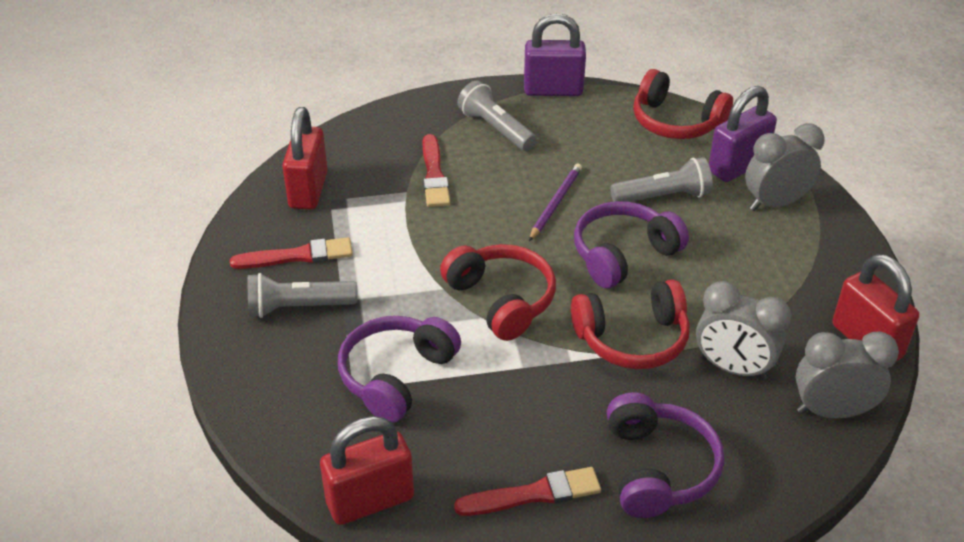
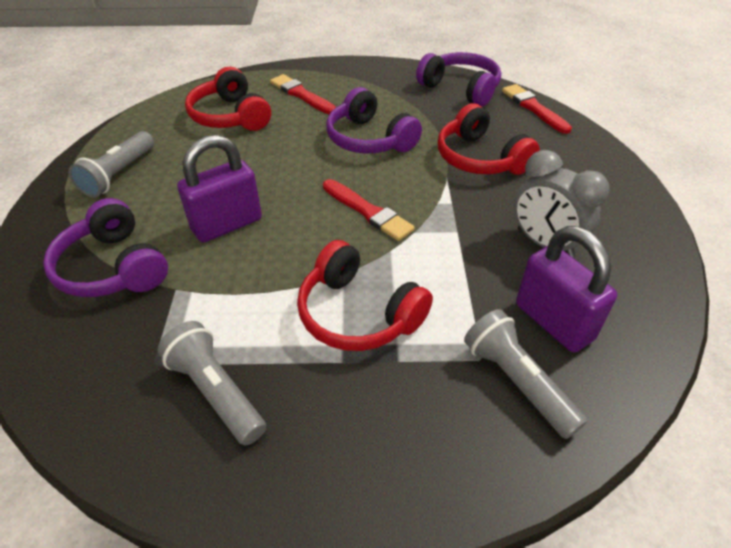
grey clock: 3 -> 1
purple pencil: 1 -> 0
red padlock: 3 -> 0

